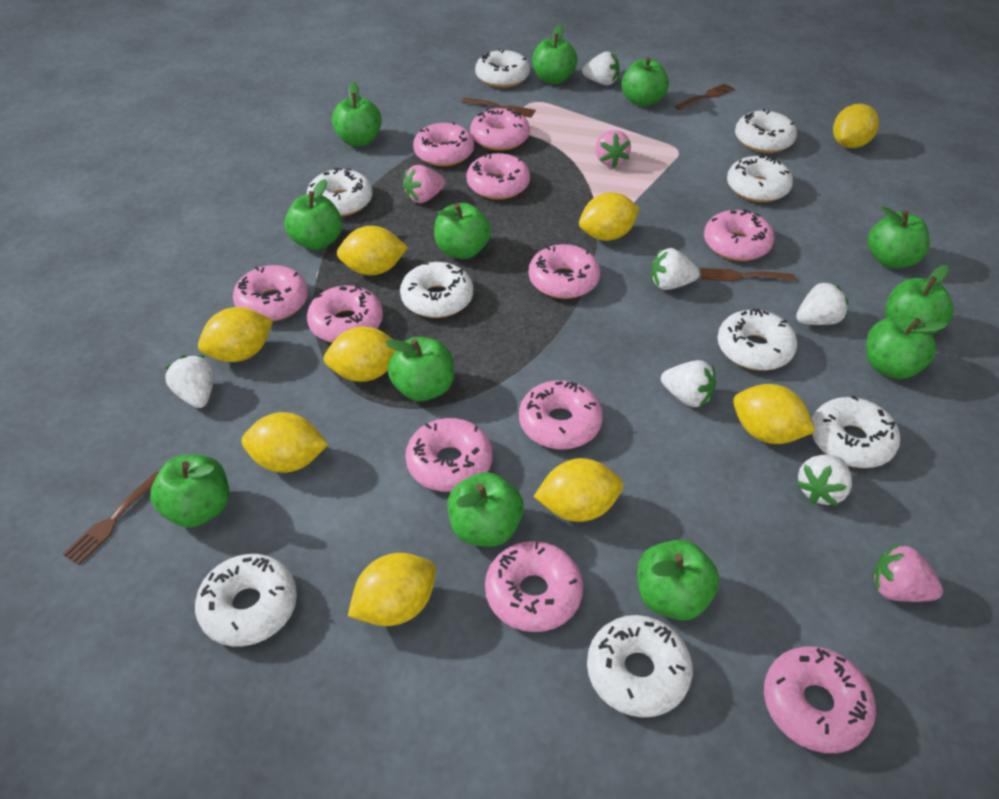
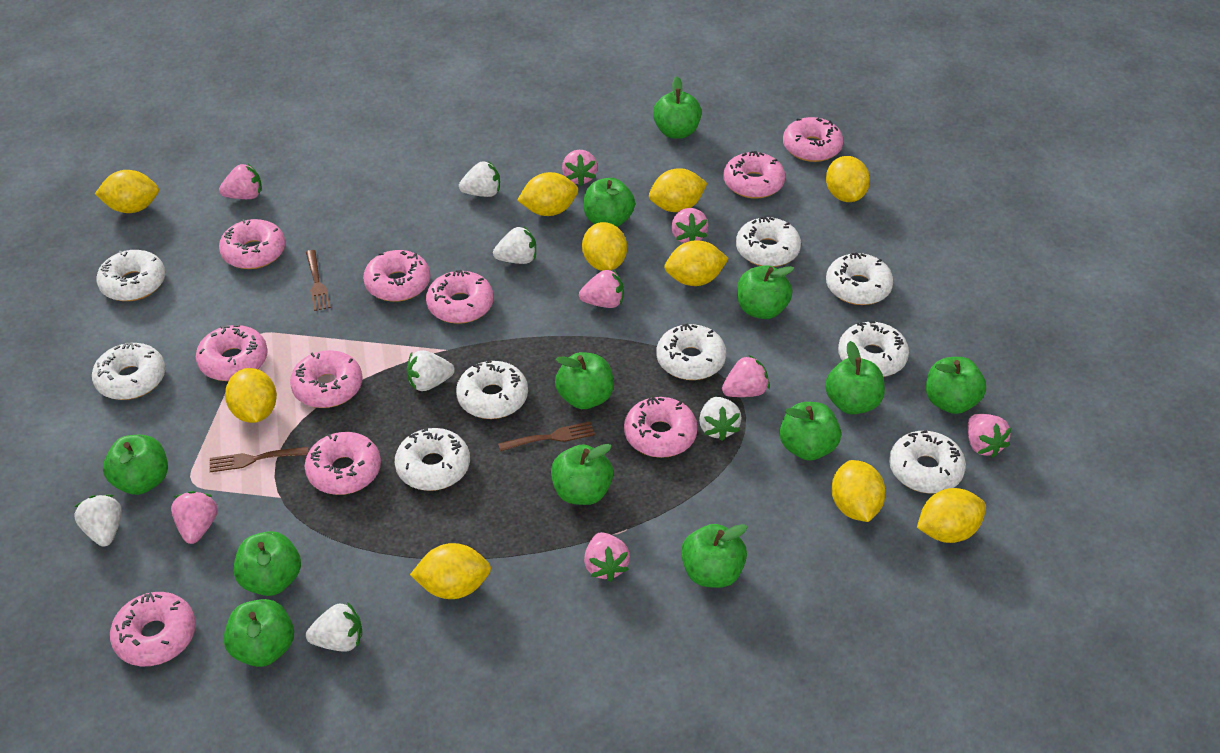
brown fork: 4 -> 3
pink donut: 11 -> 10
pink strawberry: 3 -> 8
yellow lemon: 9 -> 10

